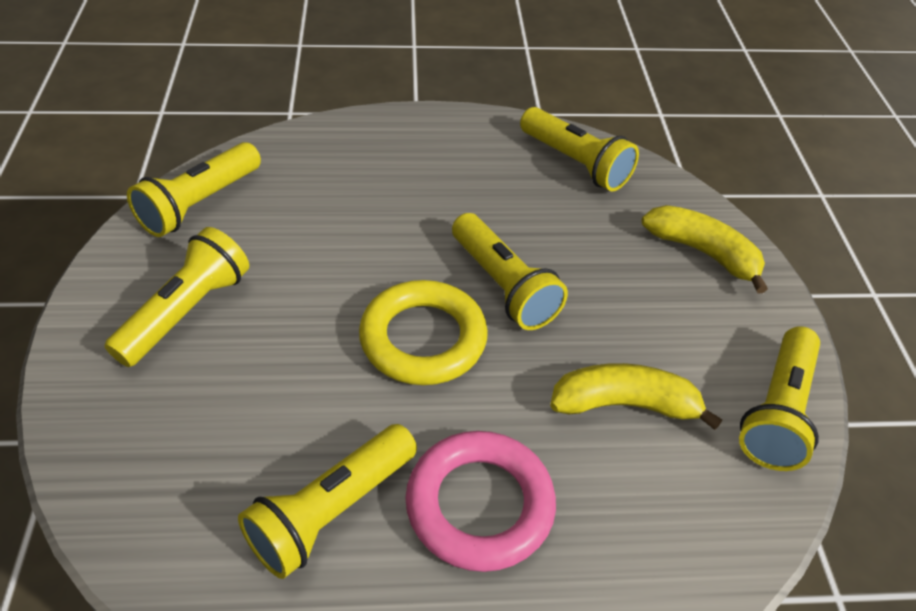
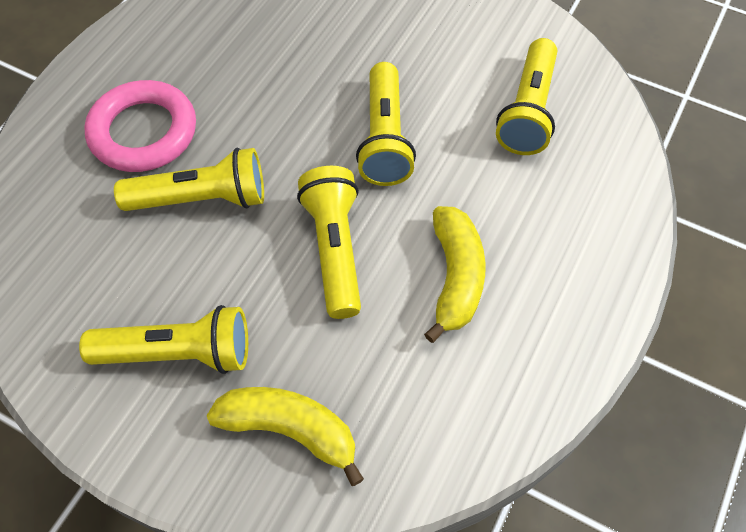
yellow flashlight: 6 -> 5
yellow ring: 1 -> 0

